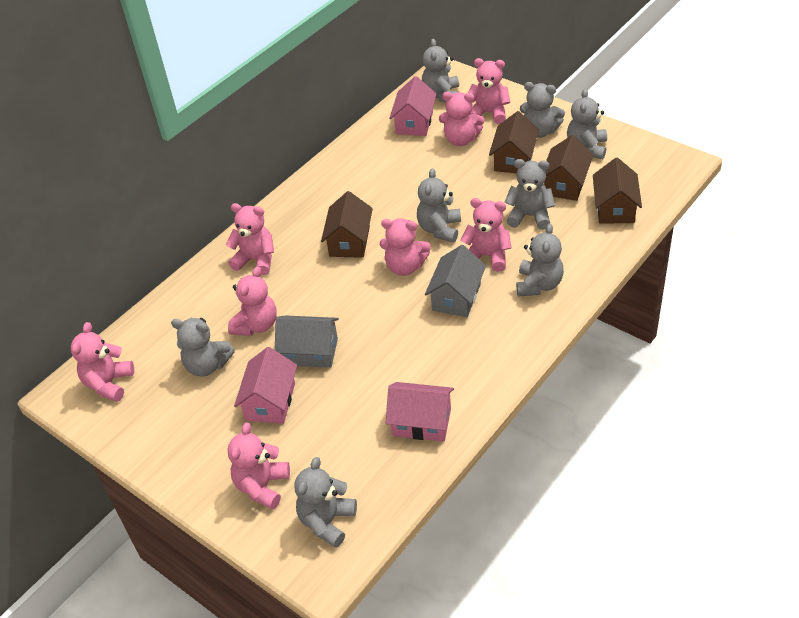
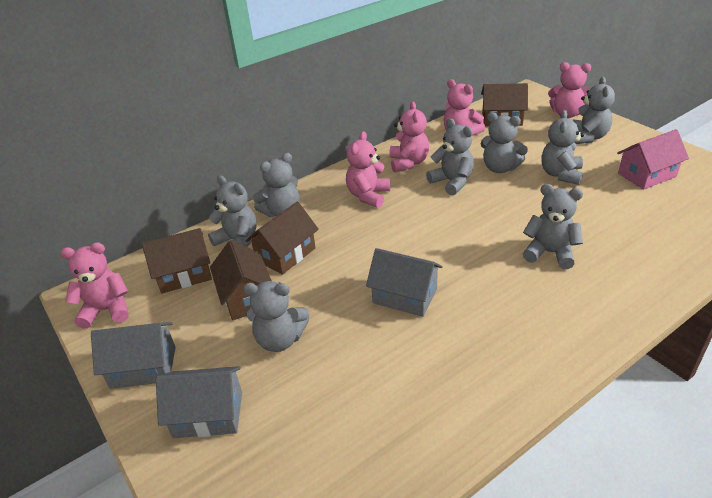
grey house: 2 -> 3
pink house: 3 -> 1
pink teddy bear: 8 -> 5

